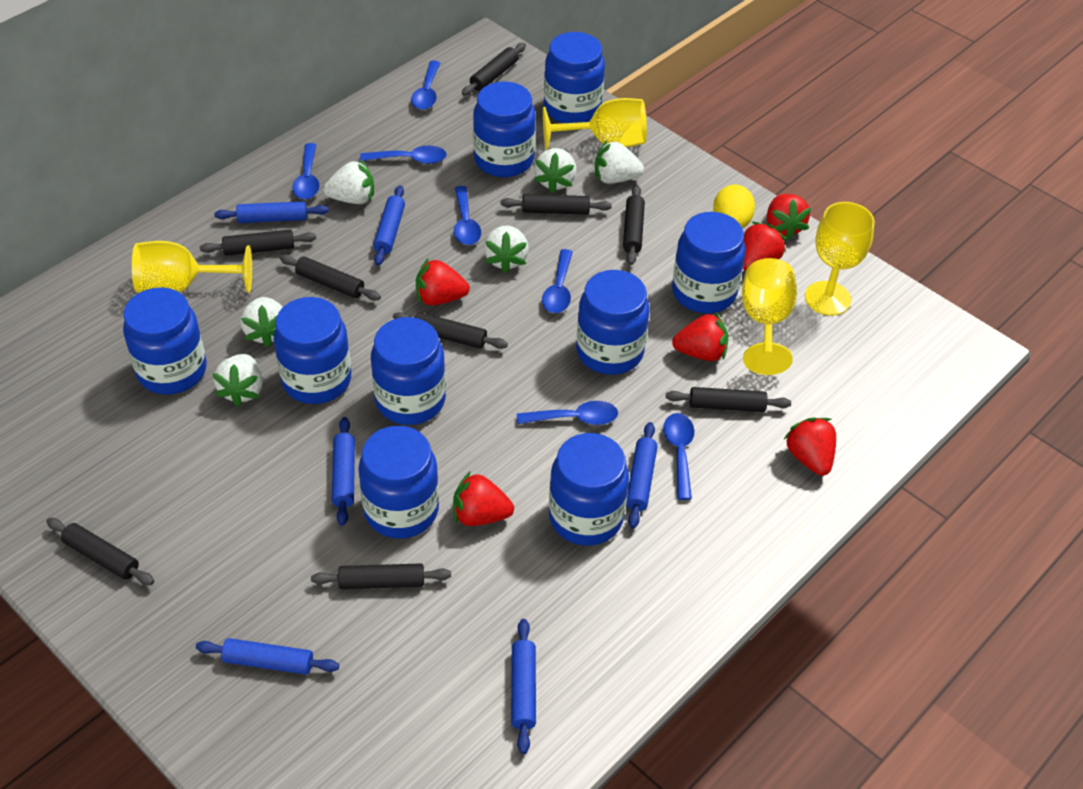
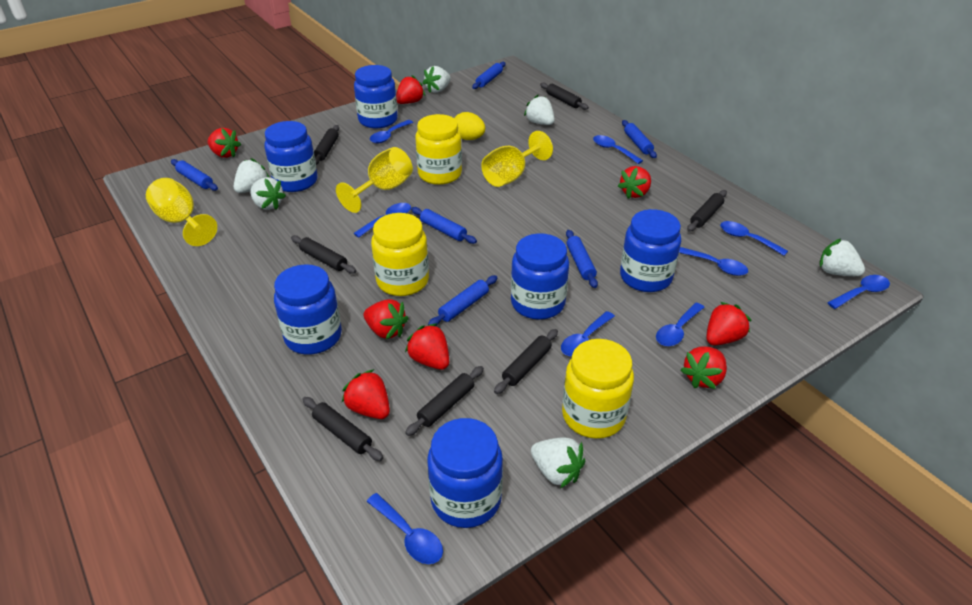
black rolling pin: 9 -> 7
blue jar: 9 -> 6
blue spoon: 7 -> 9
red strawberry: 6 -> 8
yellow goblet: 4 -> 3
yellow jar: 0 -> 3

